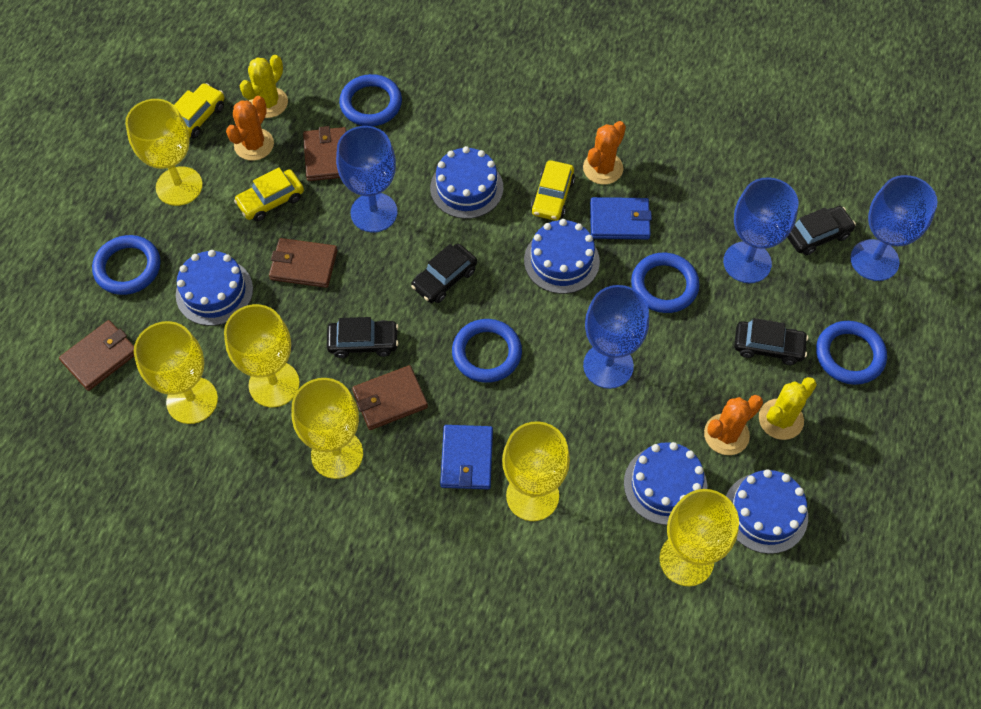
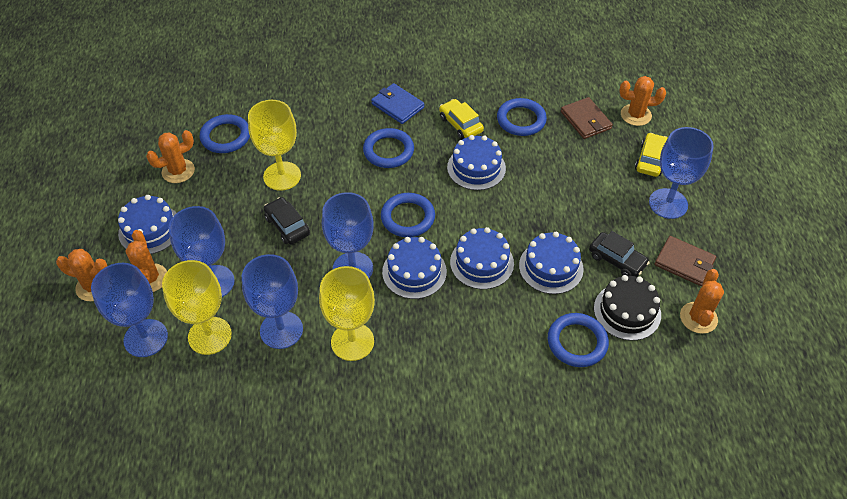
black cake: 0 -> 1
black car: 4 -> 2
blue goblet: 4 -> 5
blue wallet: 2 -> 1
brown wallet: 4 -> 2
orange cactus: 3 -> 5
yellow cactus: 2 -> 0
yellow car: 3 -> 2
yellow goblet: 6 -> 3

